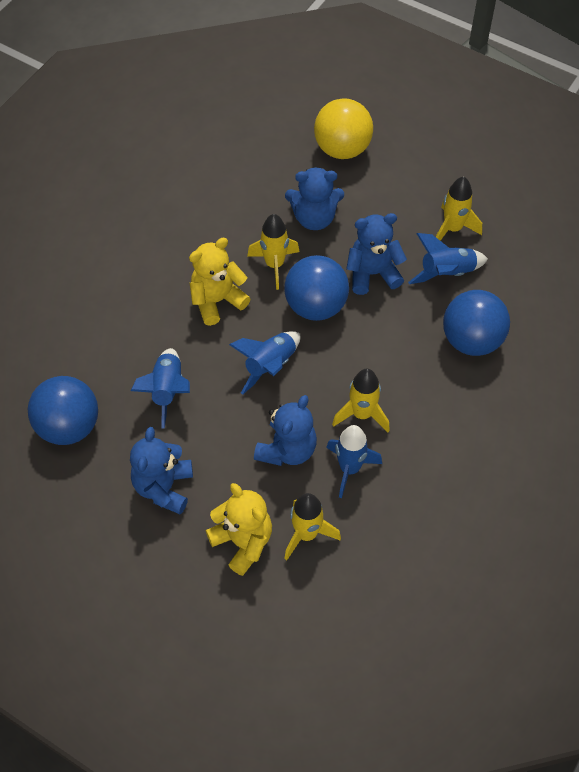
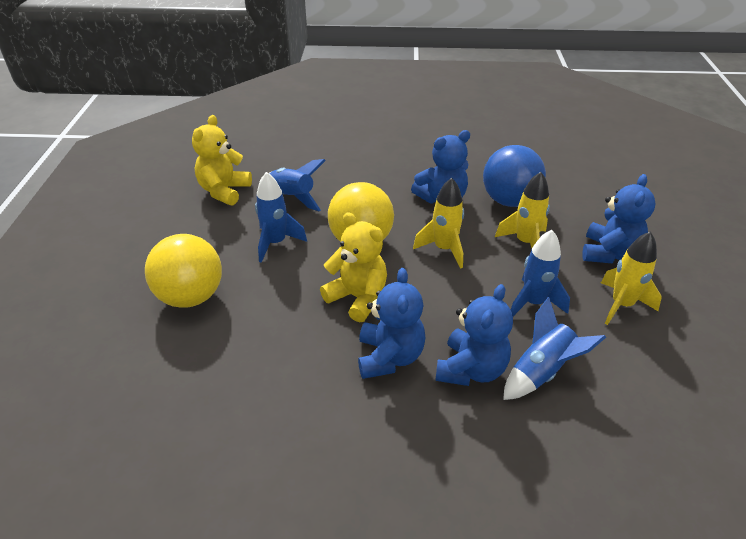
blue ball: 3 -> 1
yellow ball: 1 -> 2
yellow rocket: 4 -> 3

